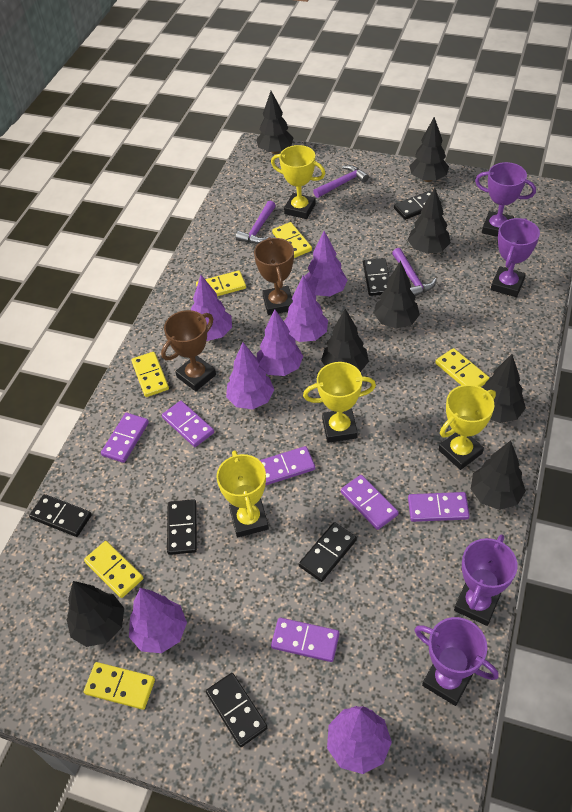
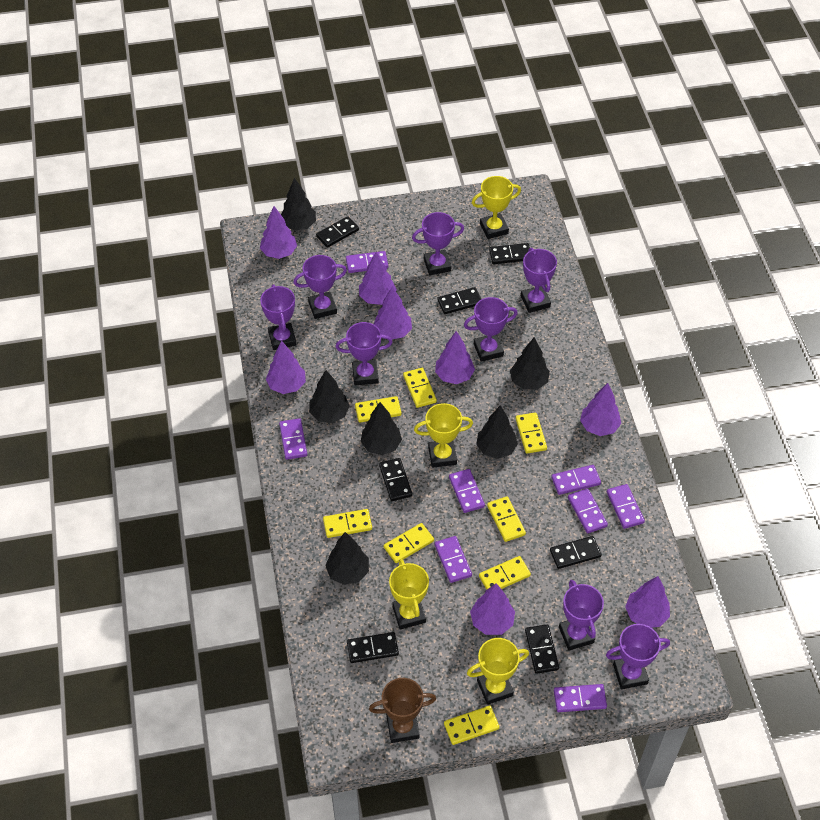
black domino: 6 -> 7
black tree: 8 -> 6
brown trophy: 2 -> 1
purple domino: 6 -> 8
purple hammer: 3 -> 0
purple tree: 7 -> 8
purple trophy: 4 -> 8
yellow domino: 6 -> 8

